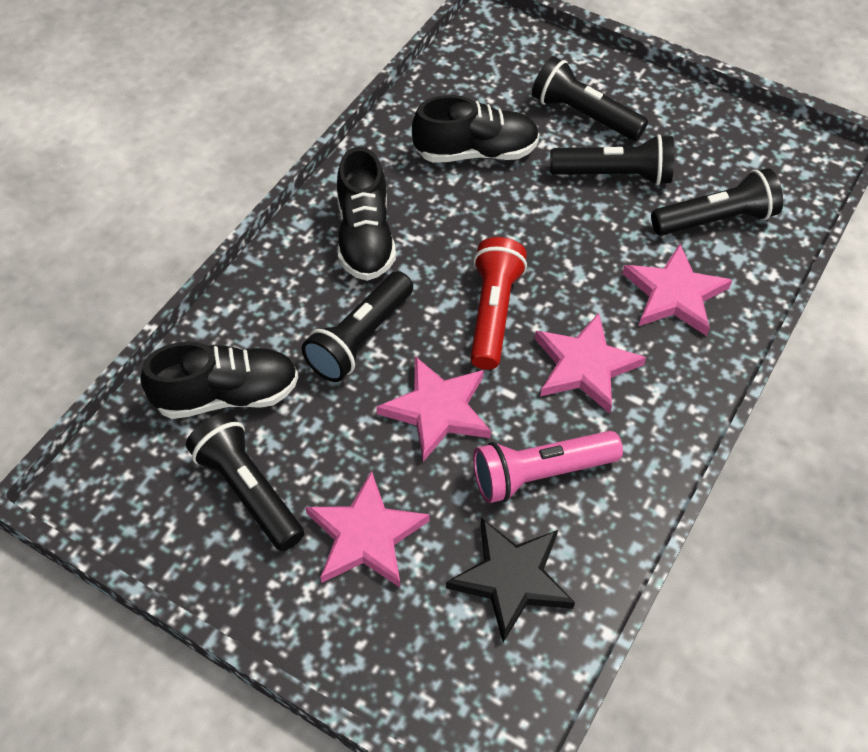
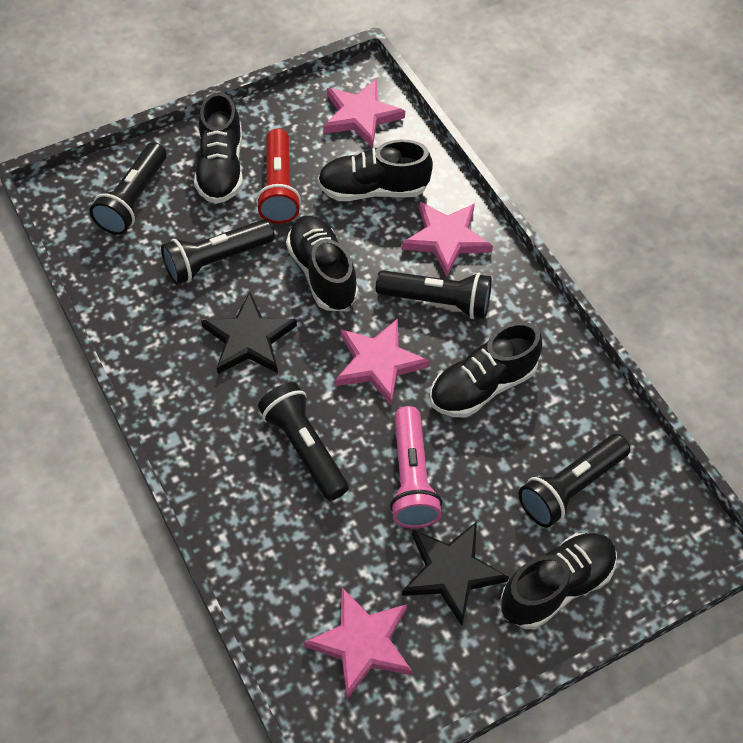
black shoe: 3 -> 5
black star: 1 -> 2

